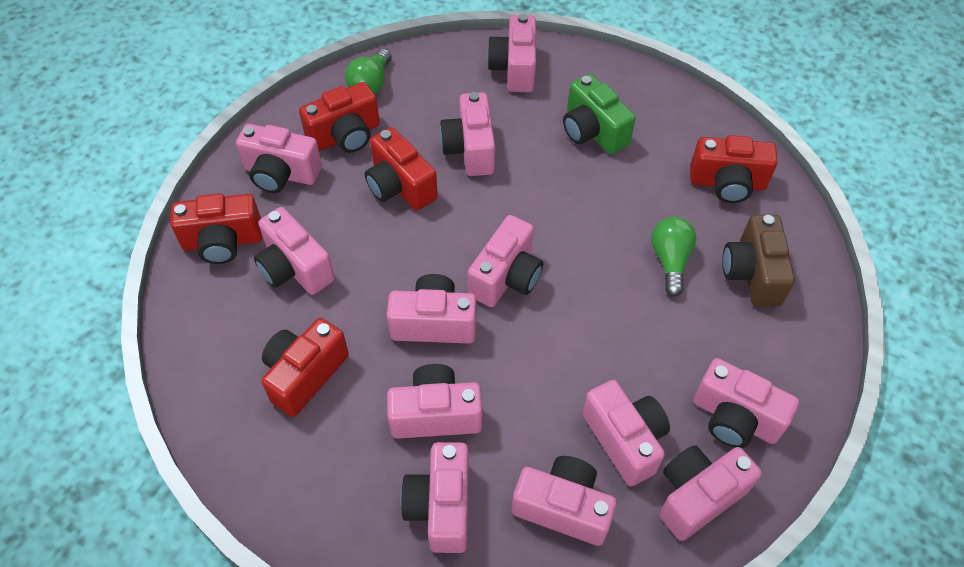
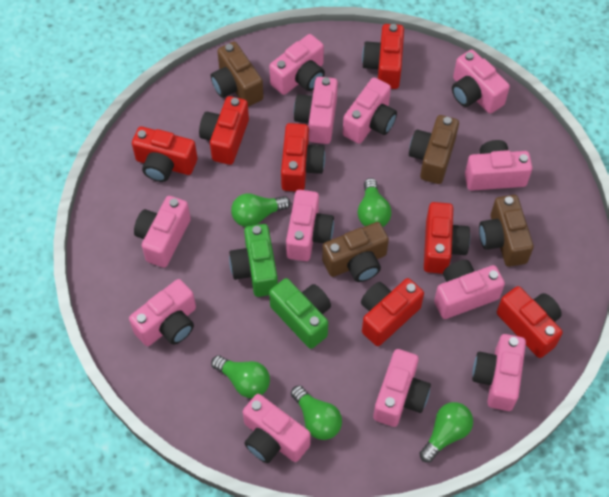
brown camera: 1 -> 4
green camera: 1 -> 2
green light bulb: 2 -> 5
red camera: 5 -> 7

